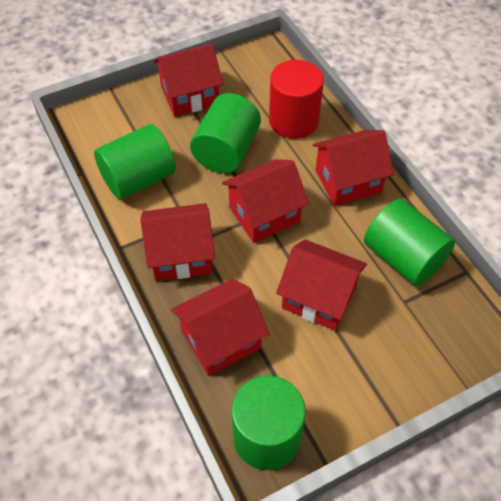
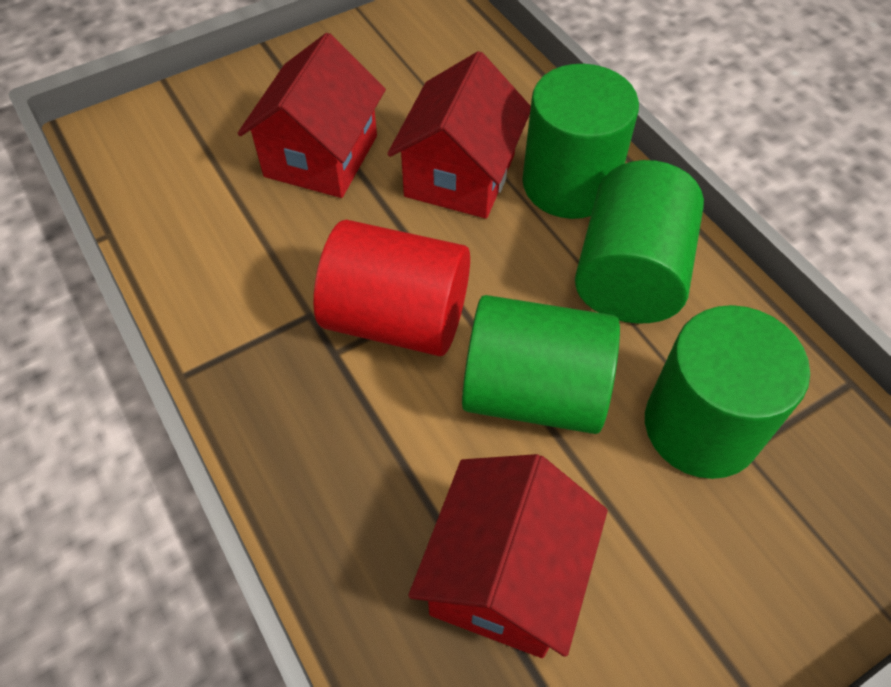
red house: 6 -> 3

